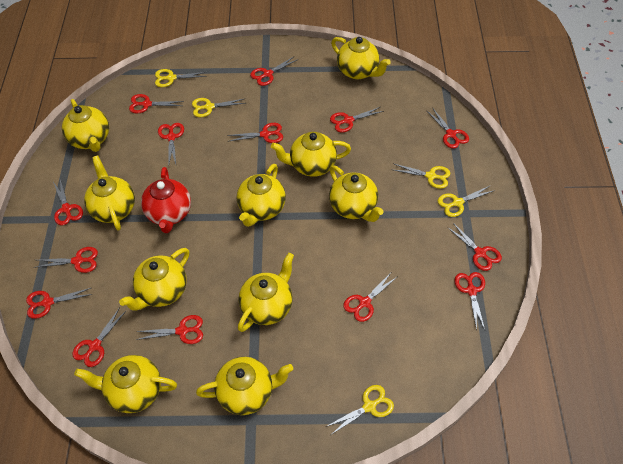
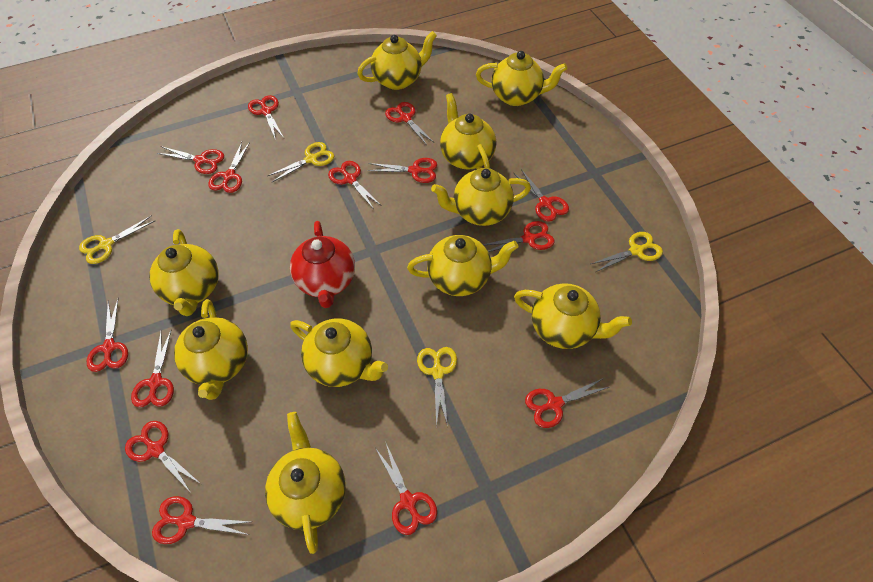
yellow scissors: 5 -> 4

